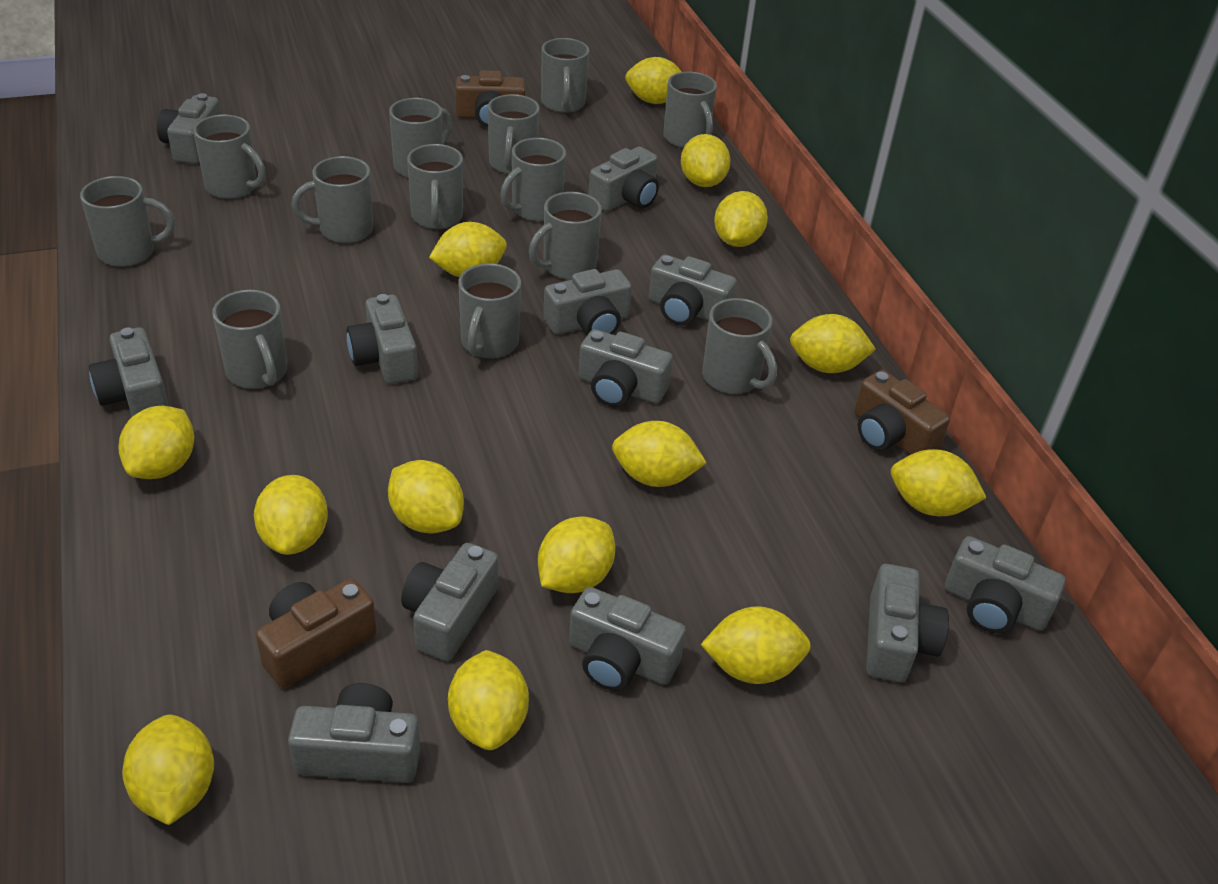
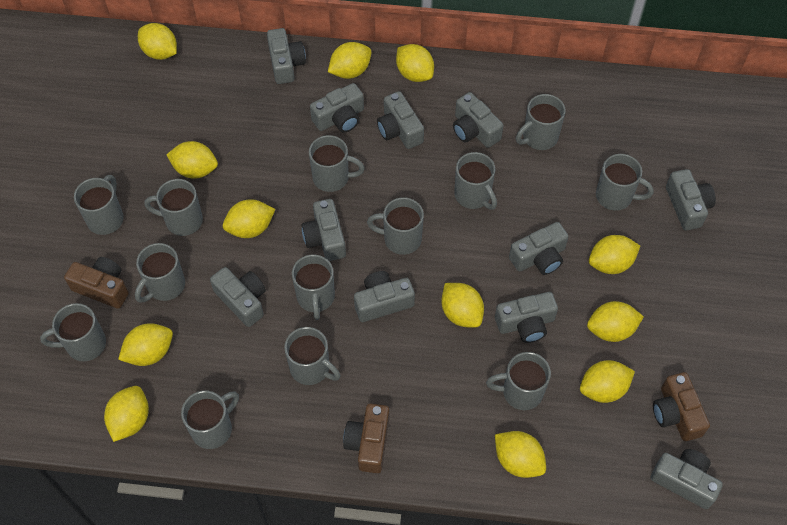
grey camera: 12 -> 11
yellow lemon: 14 -> 12

